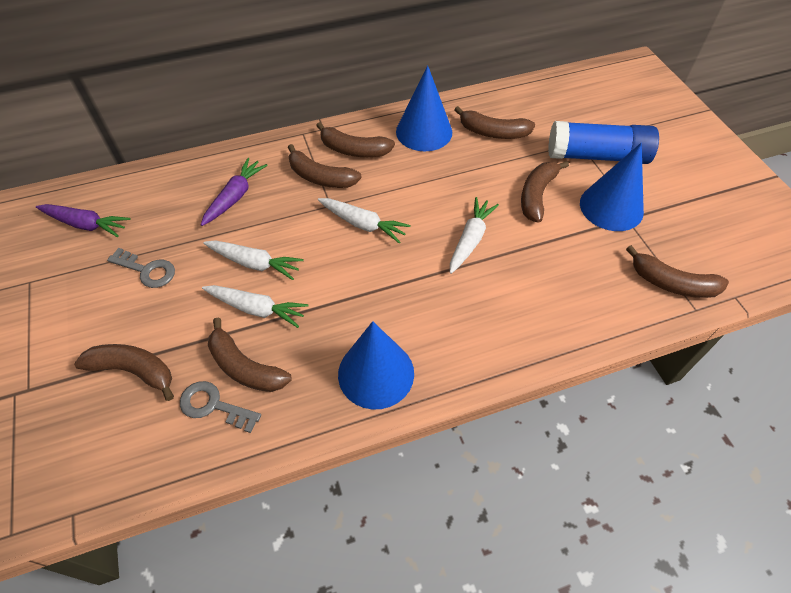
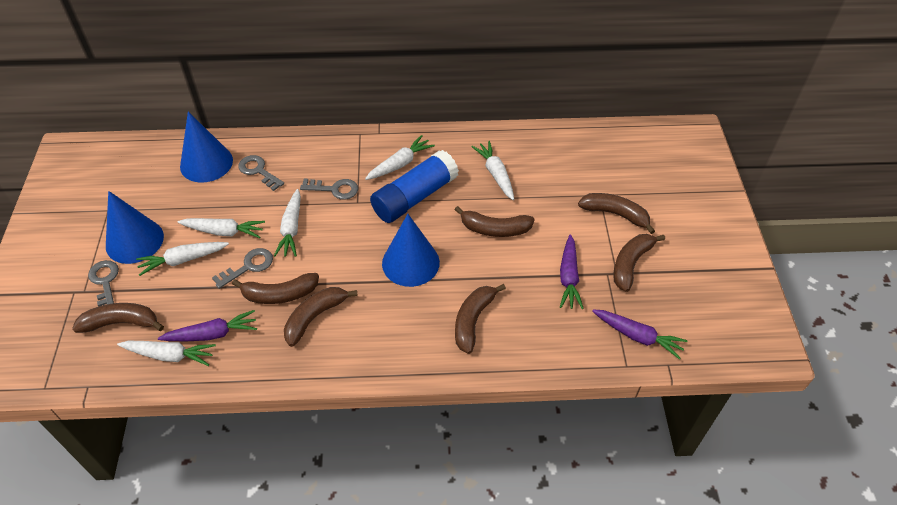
grey key: 2 -> 4
purple carrot: 2 -> 3
white carrot: 4 -> 6

